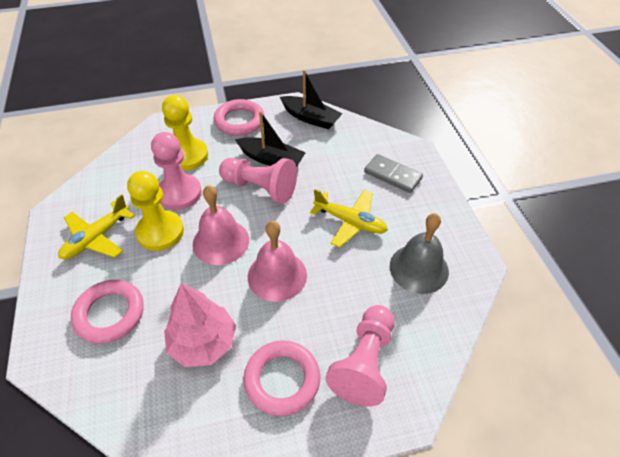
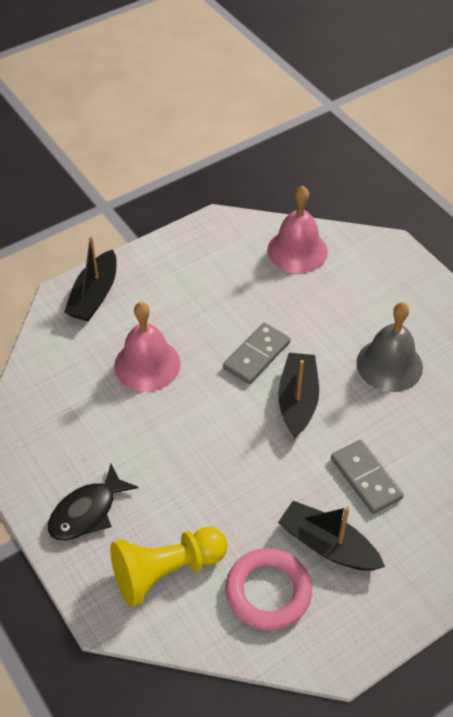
black boat: 2 -> 3
black fish: 0 -> 1
grey domino: 1 -> 2
pink pawn: 3 -> 0
pink ring: 3 -> 1
pink tree: 1 -> 0
yellow pawn: 2 -> 1
yellow plane: 2 -> 0

